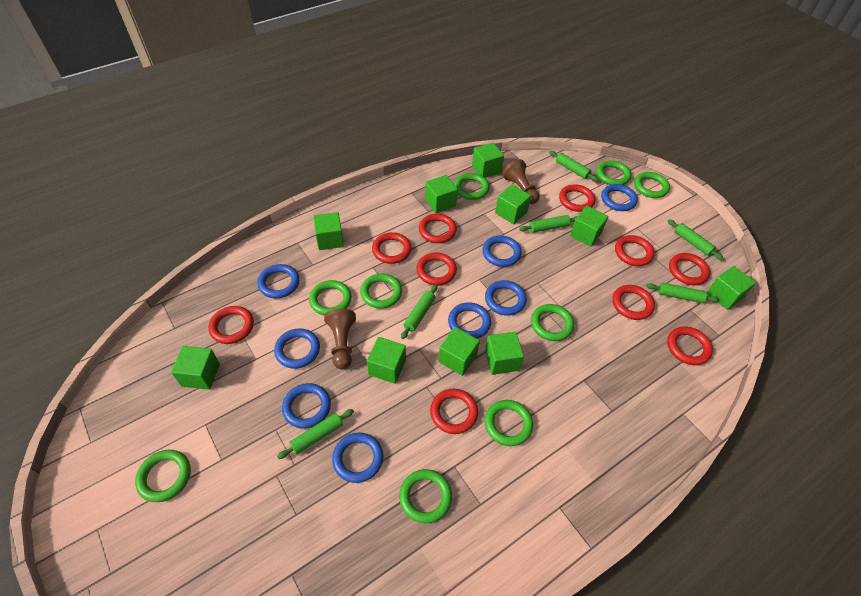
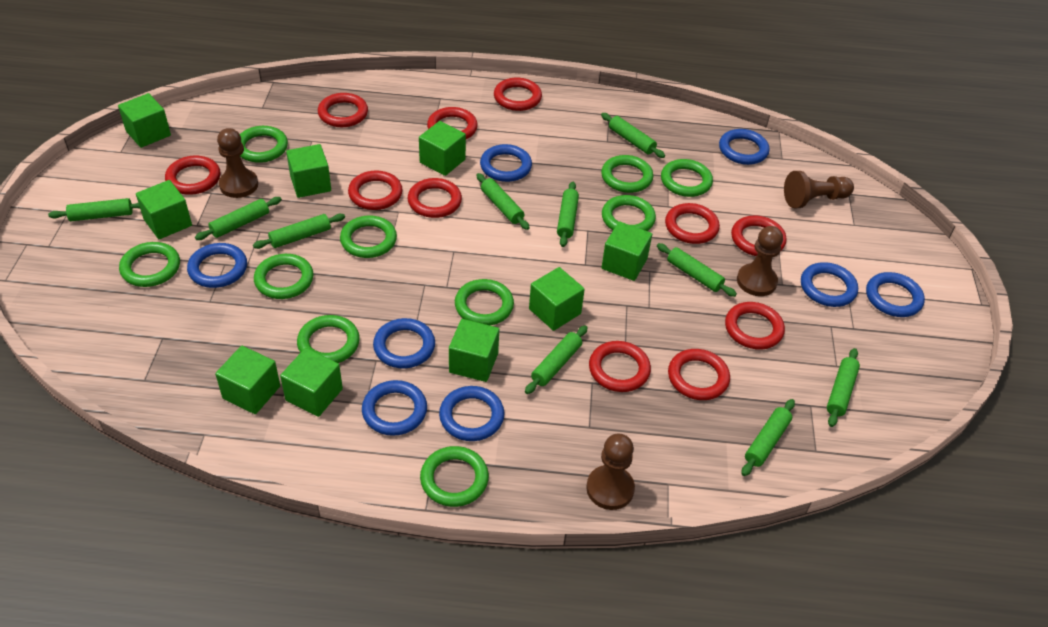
brown pawn: 2 -> 4
green cube: 10 -> 9
green ring: 9 -> 10
green rolling pin: 6 -> 10
red ring: 10 -> 11

